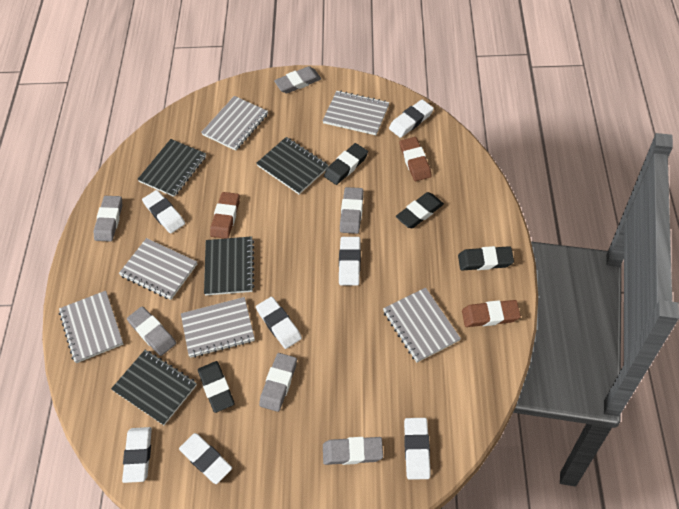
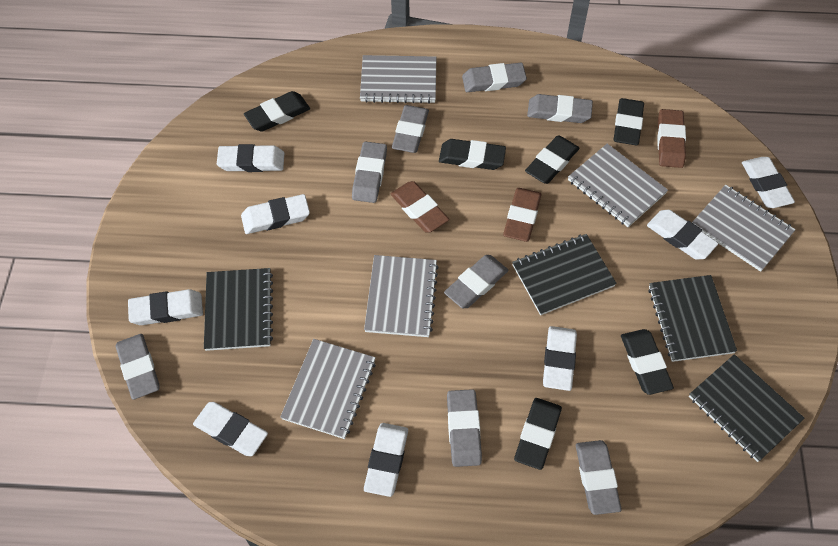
black eraser: 4 -> 6
grey eraser: 6 -> 8
grey notebook: 6 -> 5
white eraser: 7 -> 8

